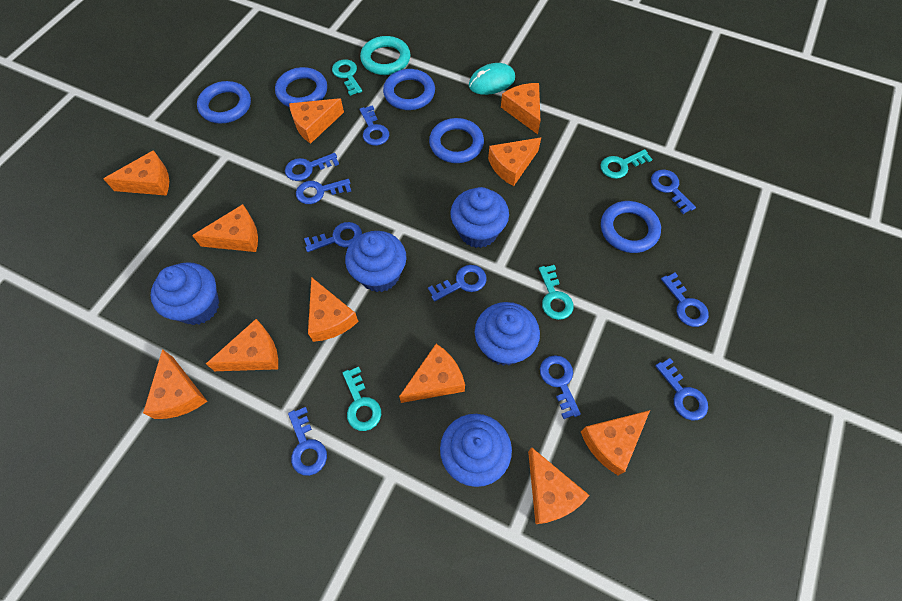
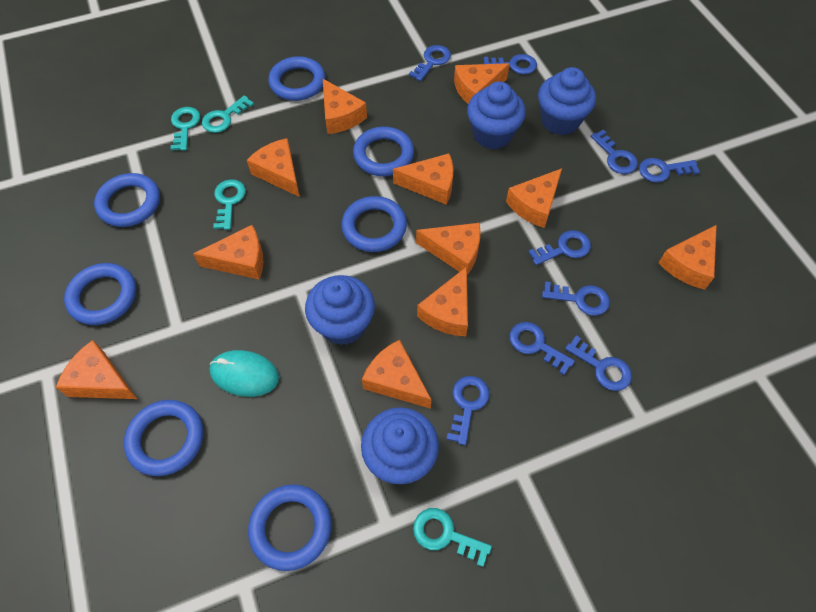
blue cupcake: 5 -> 4
blue key: 10 -> 9
blue ring: 5 -> 7
turquoise ring: 1 -> 0

